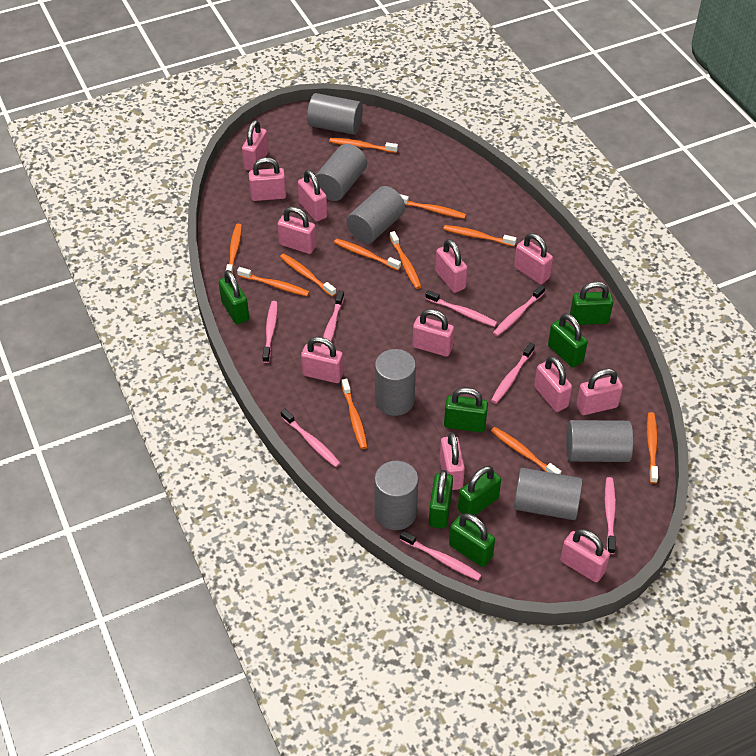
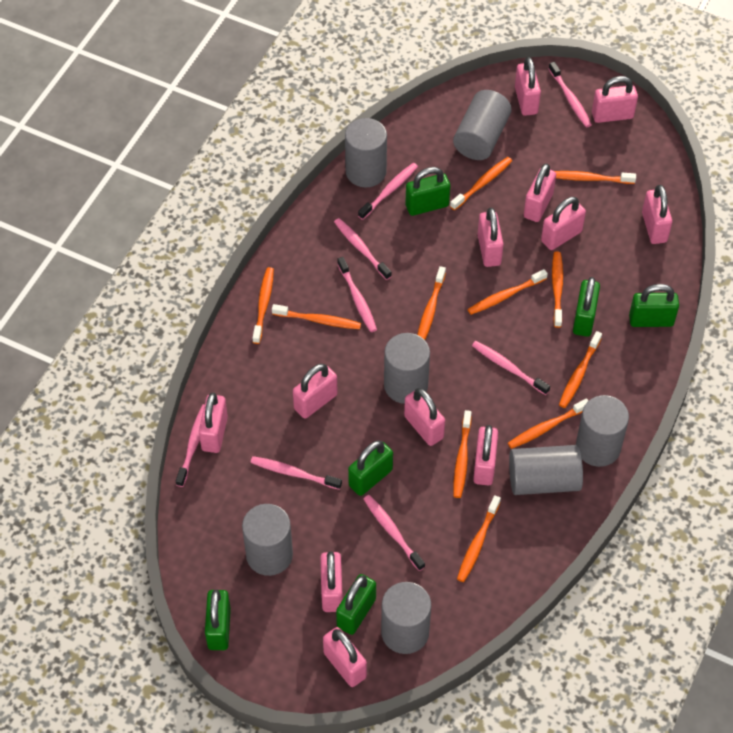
green padlock: 7 -> 6

